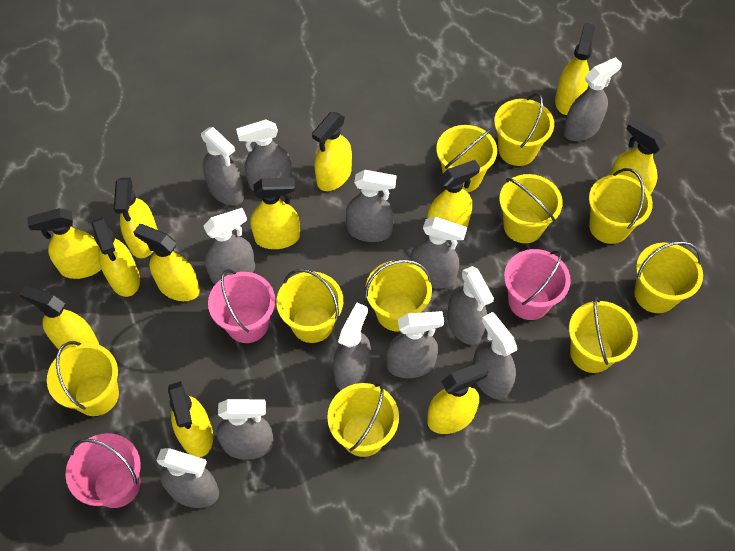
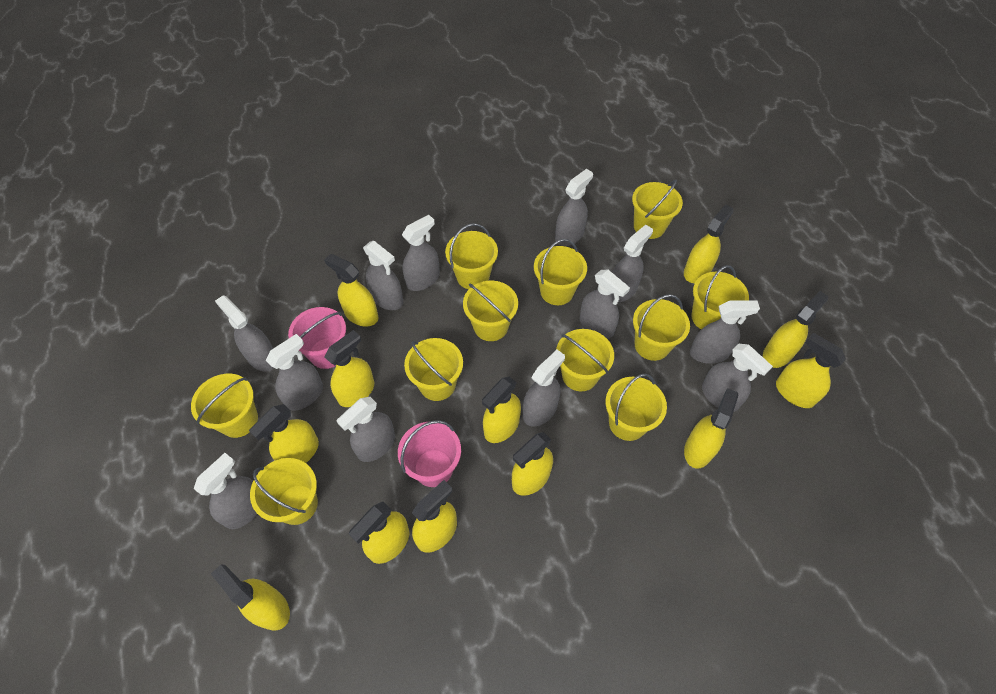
pink bucket: 3 -> 2
yellow bucket: 10 -> 11

